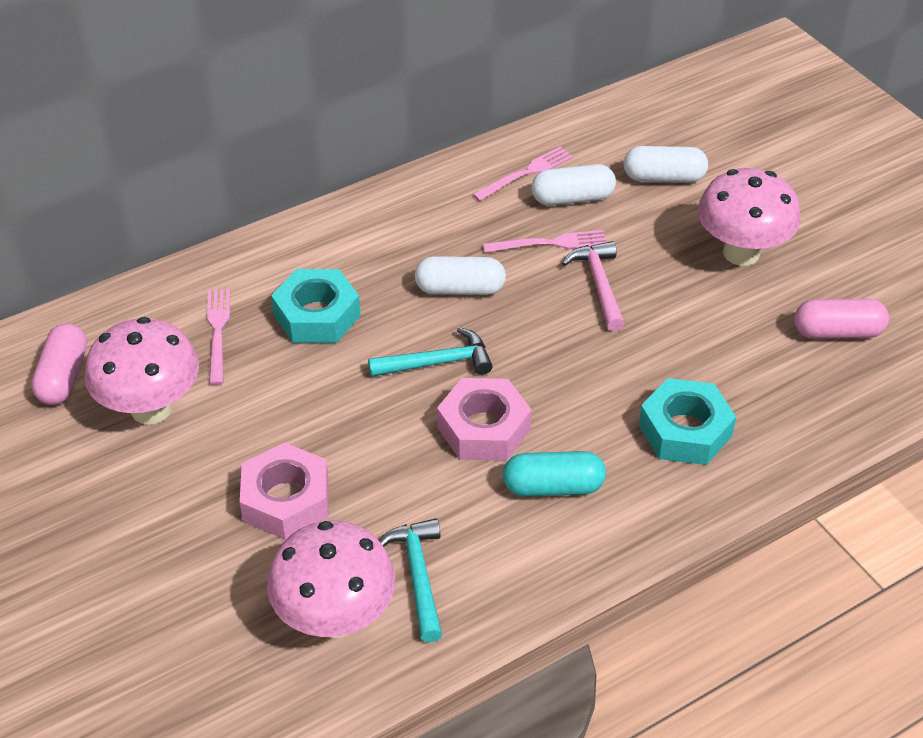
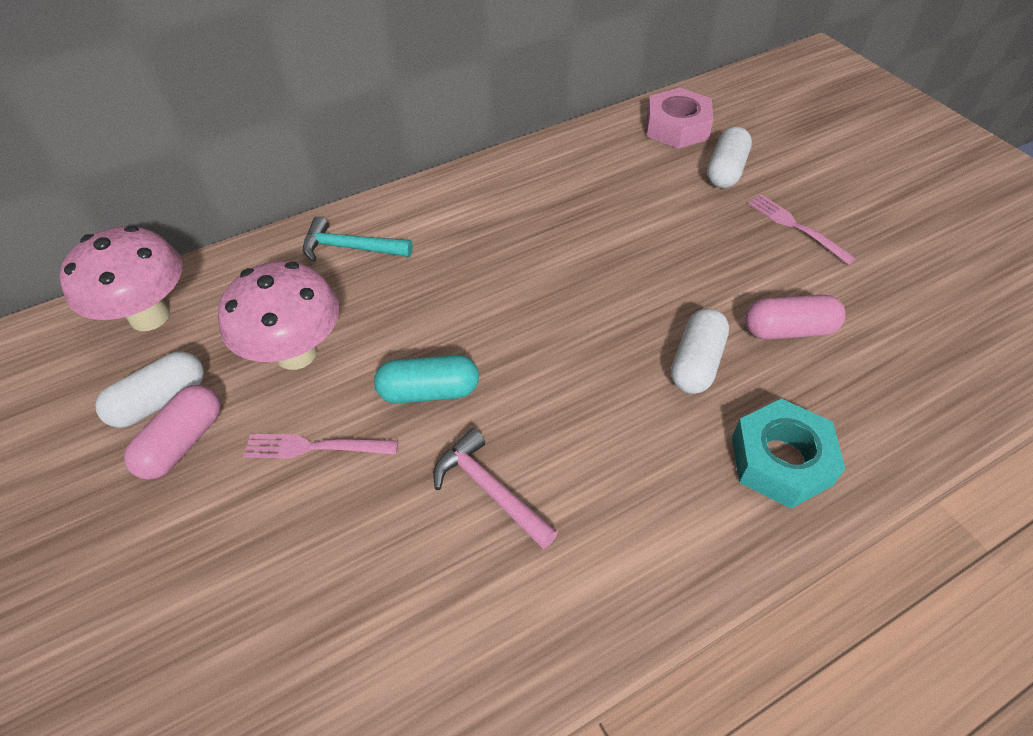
pink fork: 3 -> 2
pink mushroom: 3 -> 2
pink nut: 2 -> 1
turquoise hammer: 2 -> 1
turquoise nut: 2 -> 1

